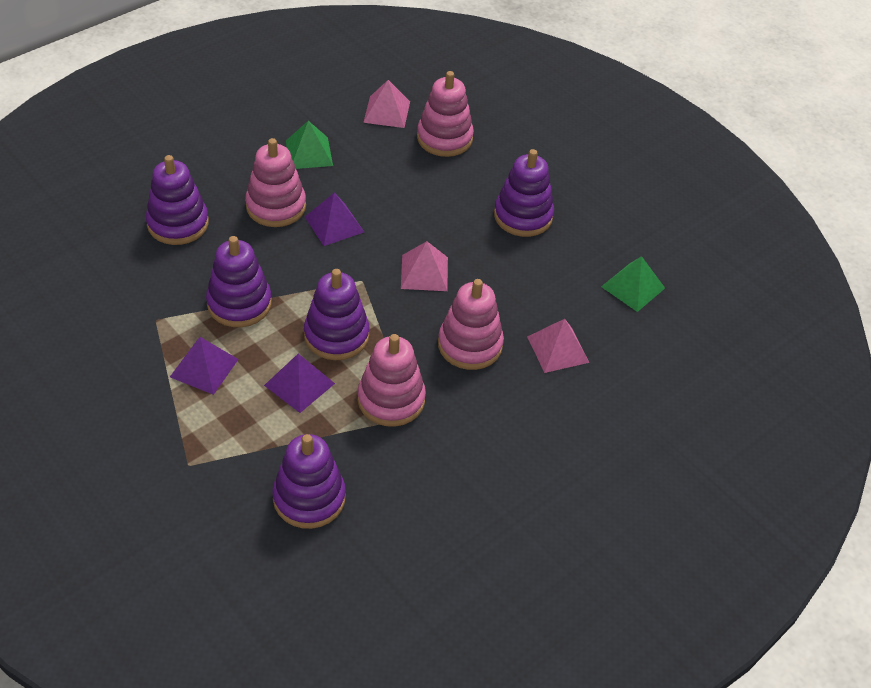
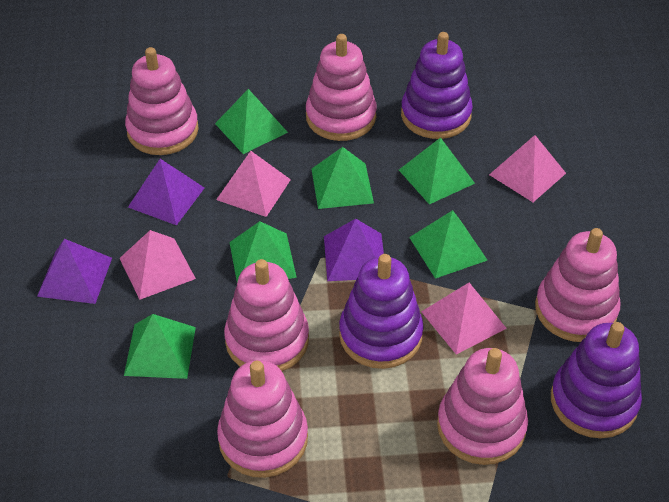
green pyramid: 2 -> 6
pink pyramid: 3 -> 4
pink stacking toy: 4 -> 6
purple stacking toy: 5 -> 3

